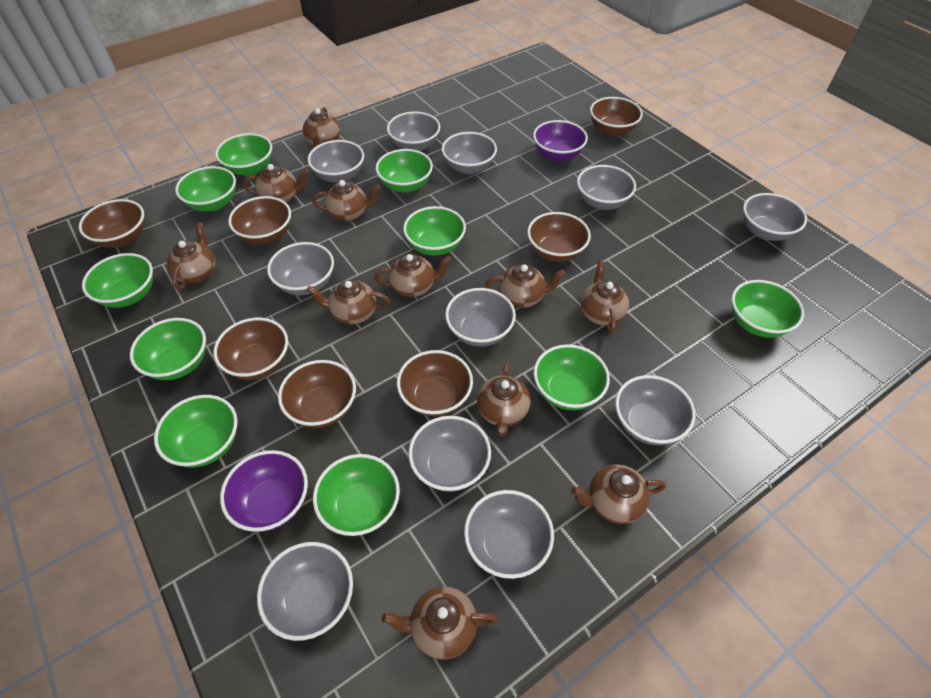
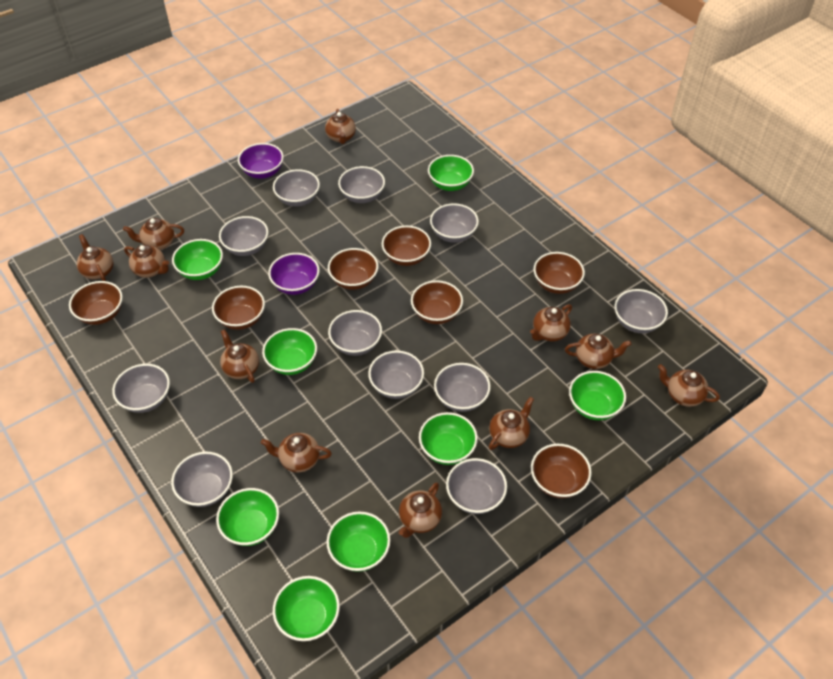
green bowl: 10 -> 8

